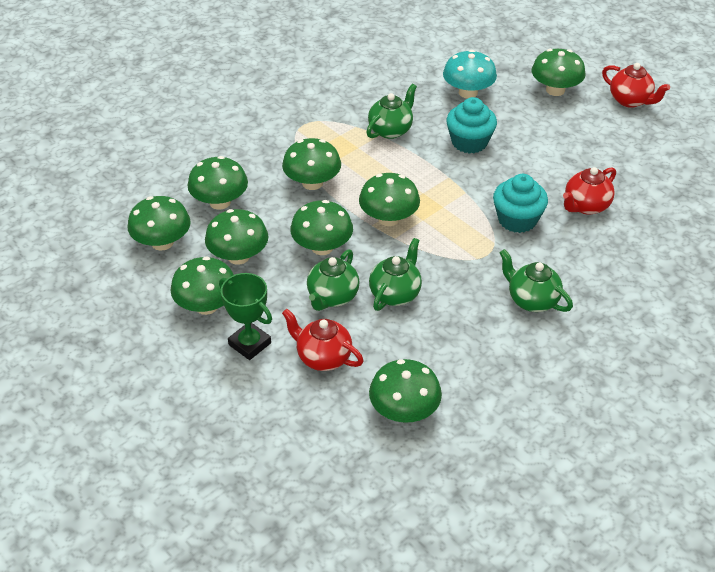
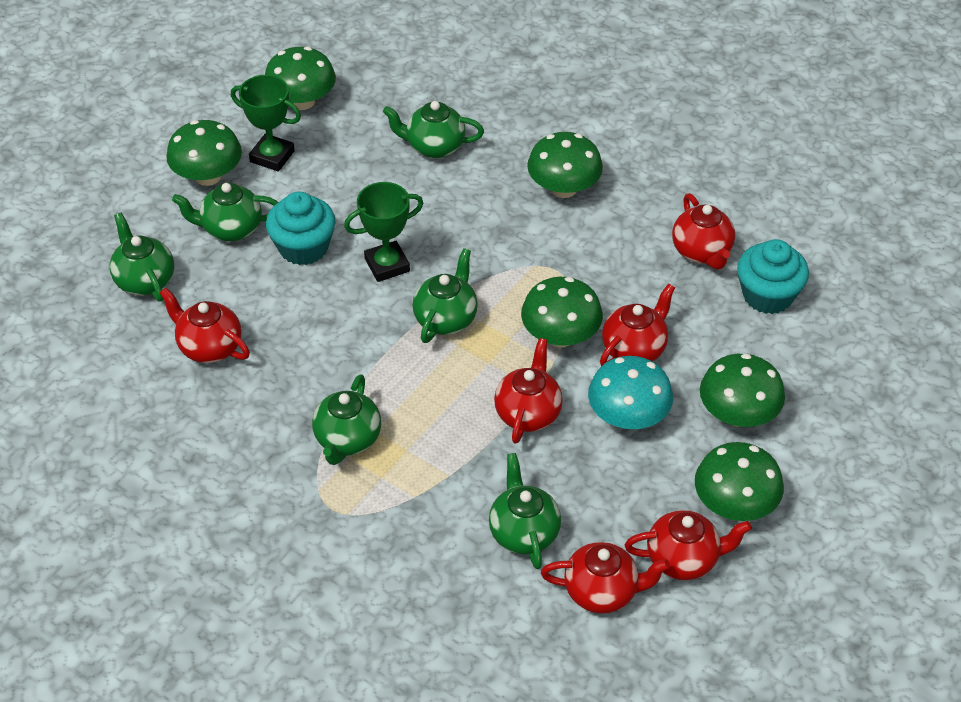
green mushroom: 9 -> 6
green teapot: 4 -> 6
green trophy: 1 -> 2
red teapot: 3 -> 6

